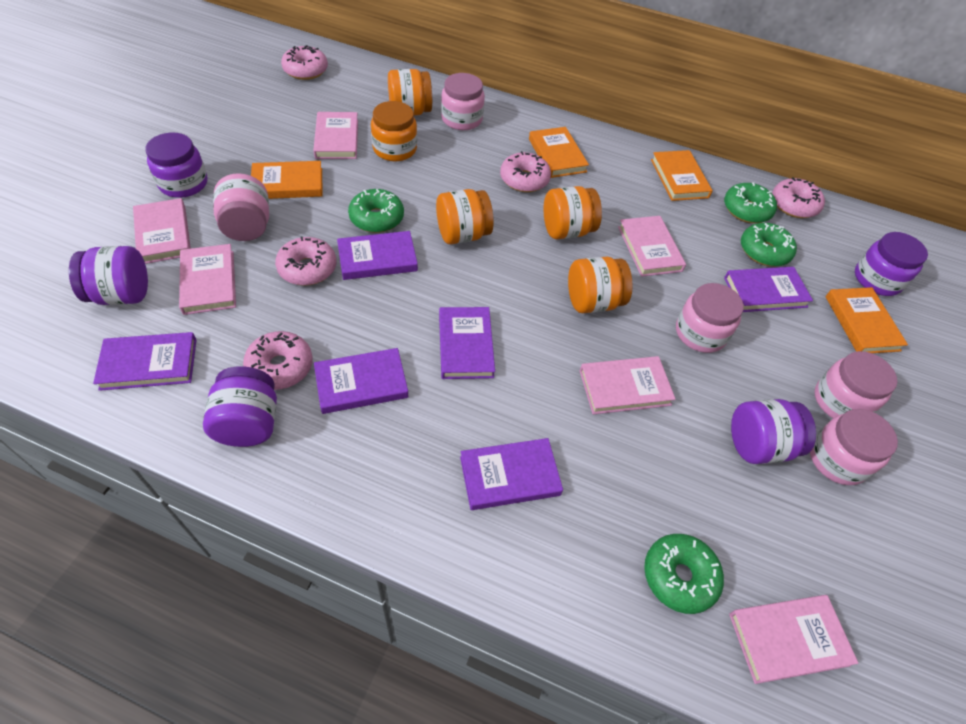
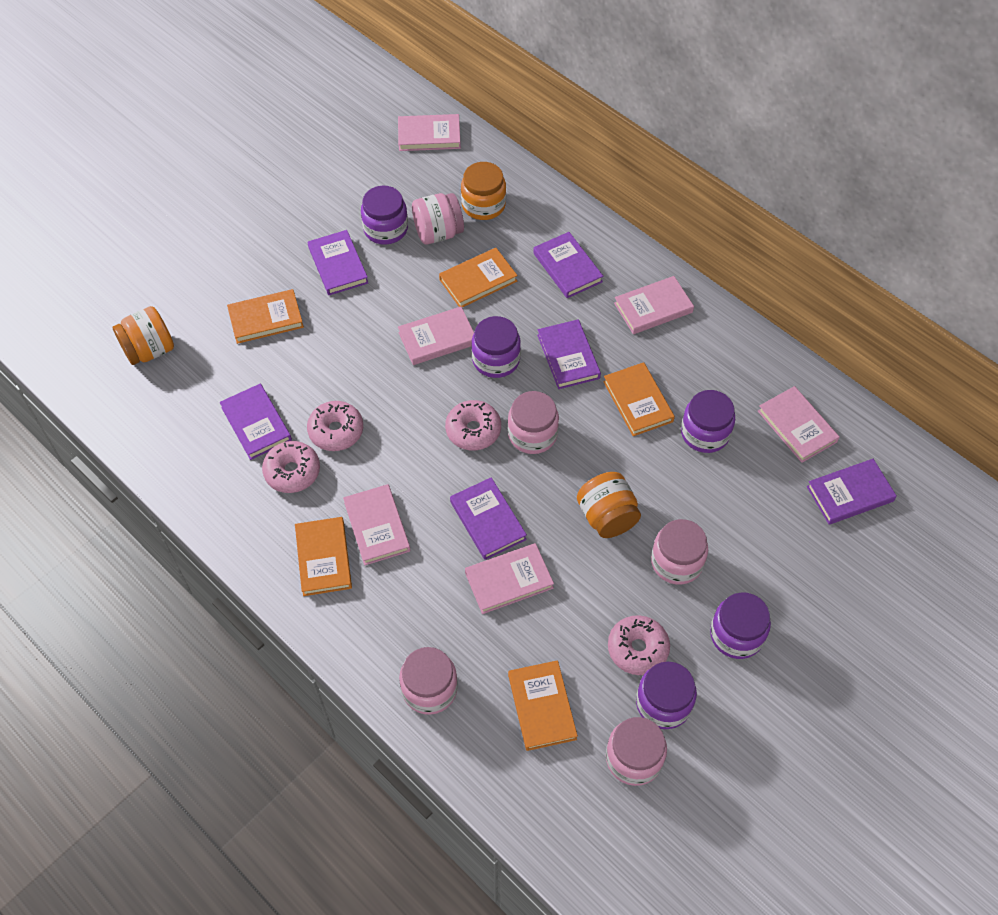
green donut: 4 -> 0
orange book: 4 -> 5
orange jar: 5 -> 3
pink donut: 5 -> 4

